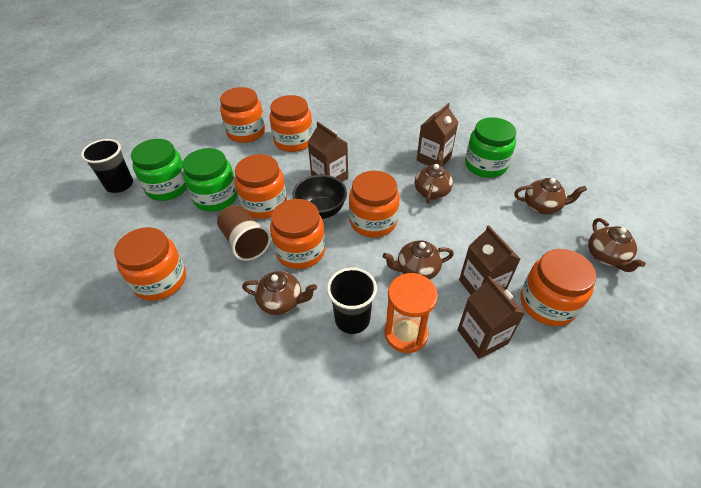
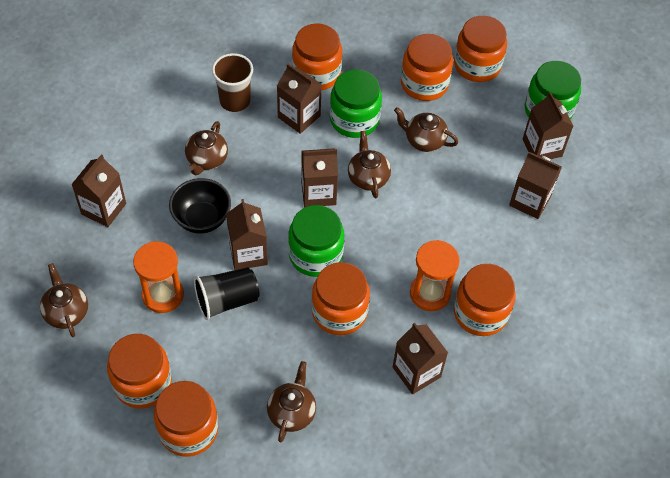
black cup: 2 -> 1
brown carton: 4 -> 7
orange hourglass: 1 -> 2

